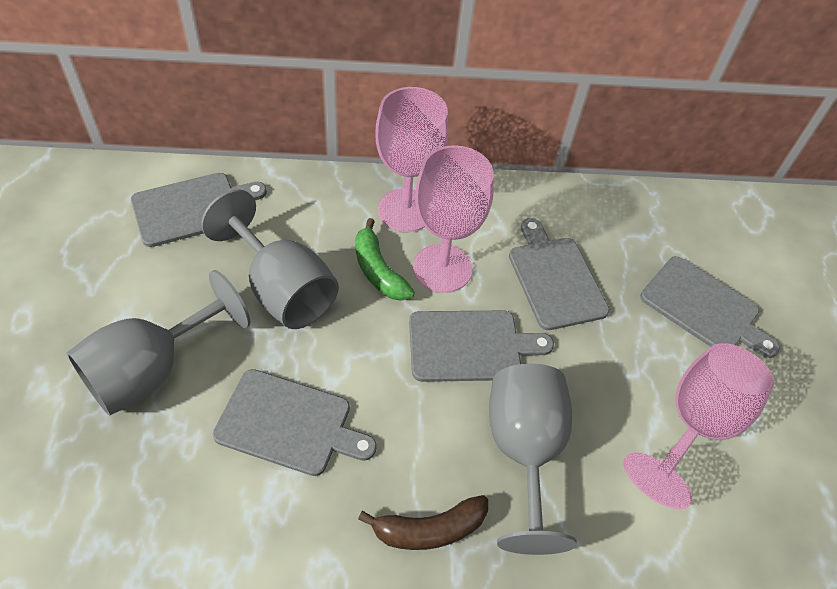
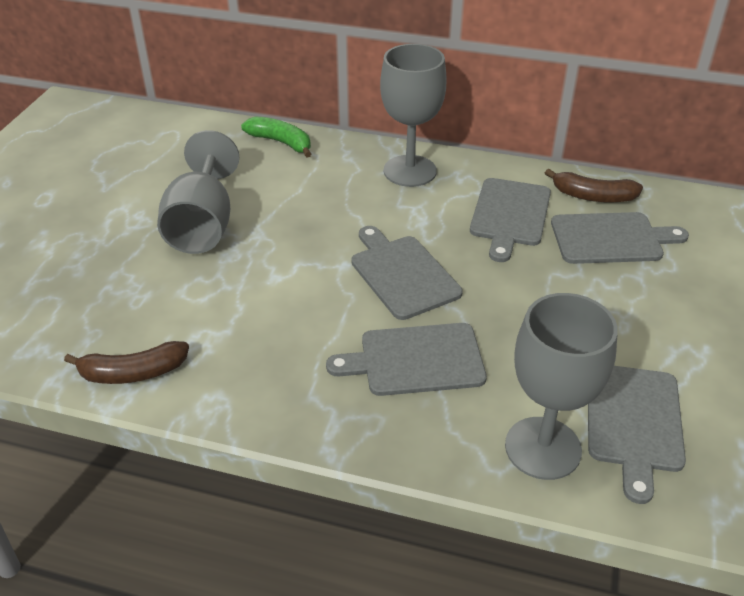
brown banana: 1 -> 2
pink goblet: 3 -> 0

